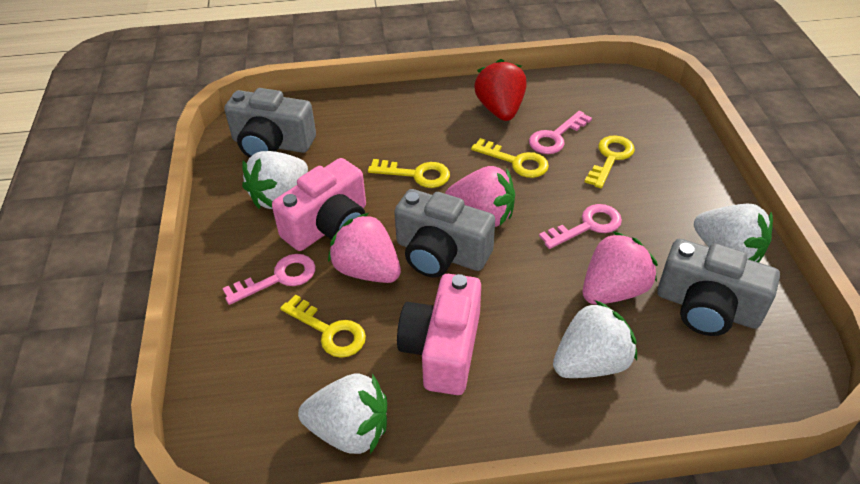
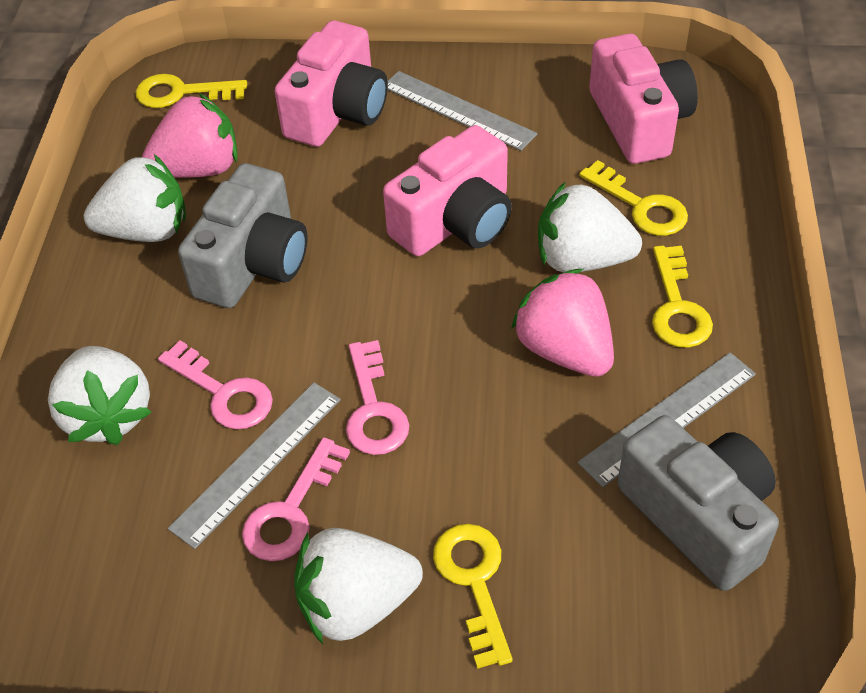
grey camera: 3 -> 2
grey ruler: 0 -> 3
pink camera: 2 -> 3
pink strawberry: 3 -> 2
red strawberry: 1 -> 0

